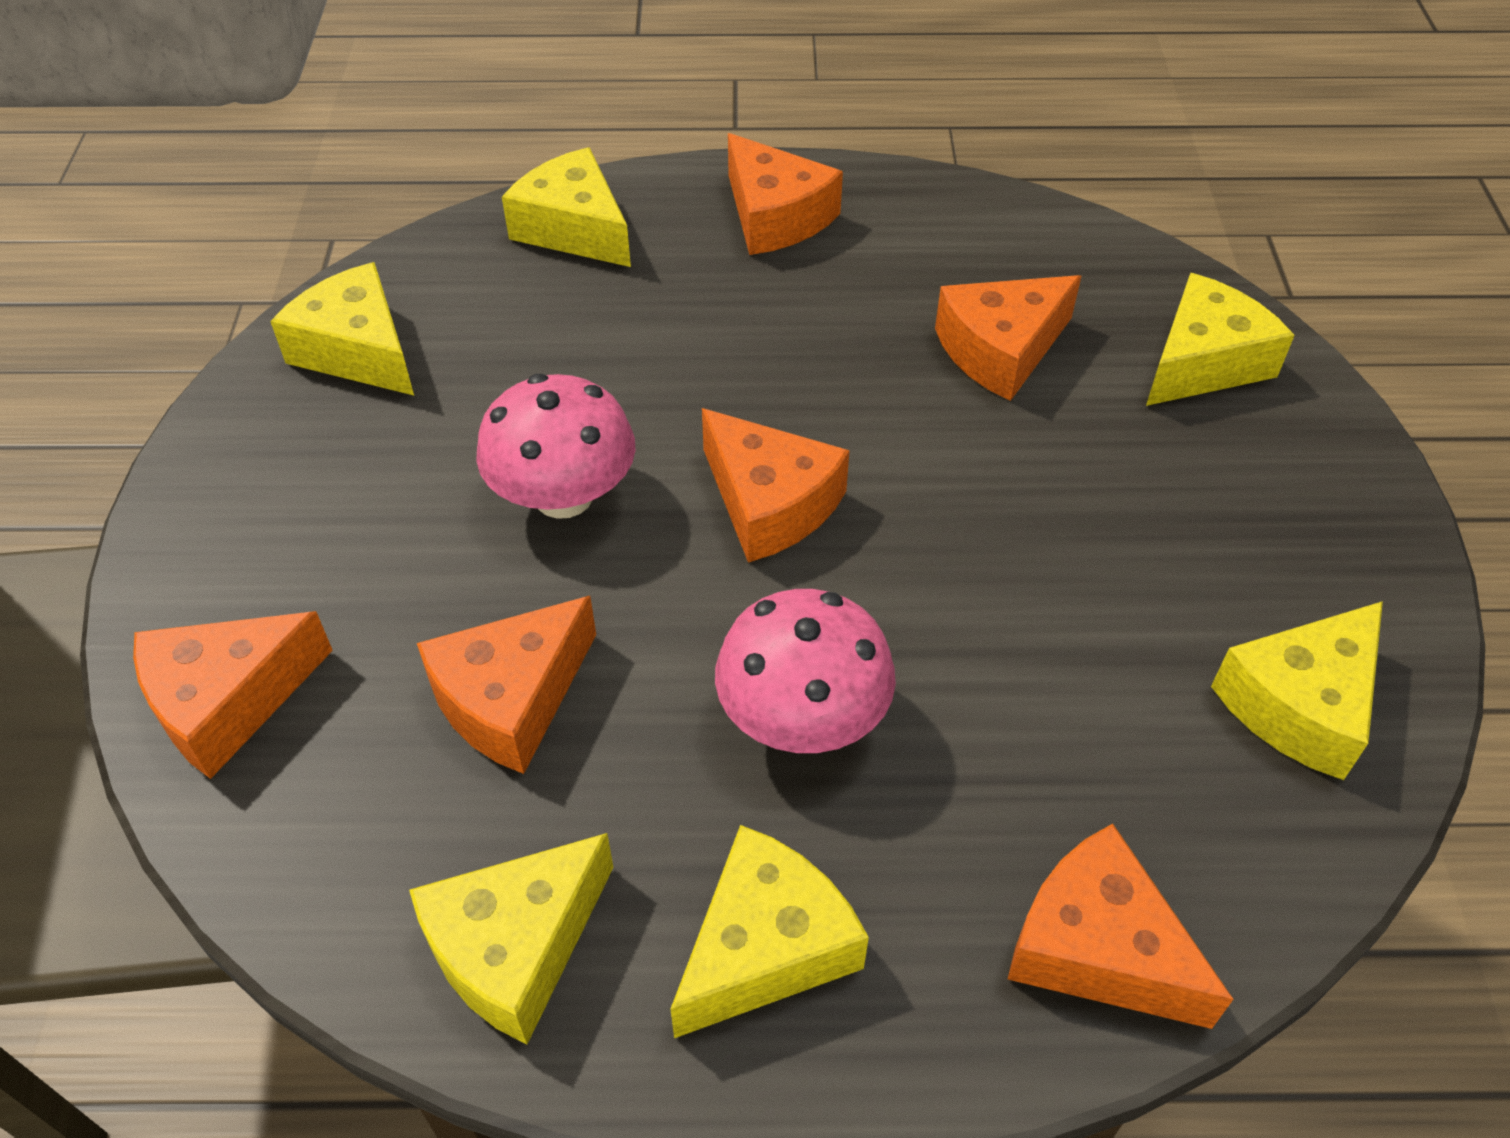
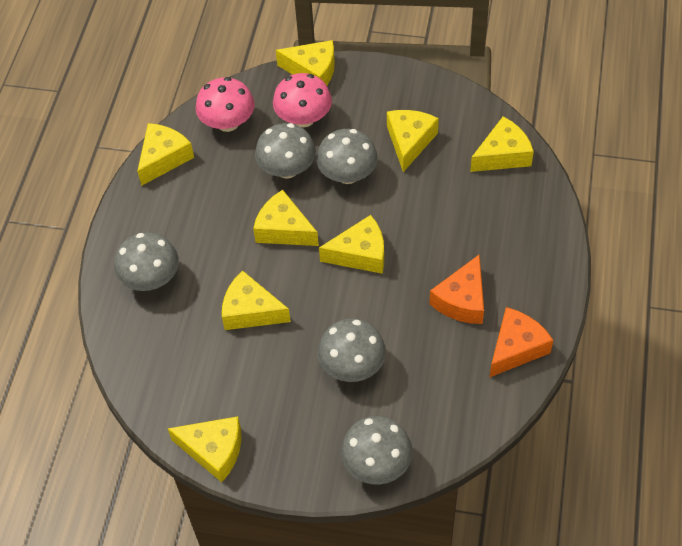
grey mushroom: 0 -> 5
orange cheese: 6 -> 2
yellow cheese: 6 -> 8

